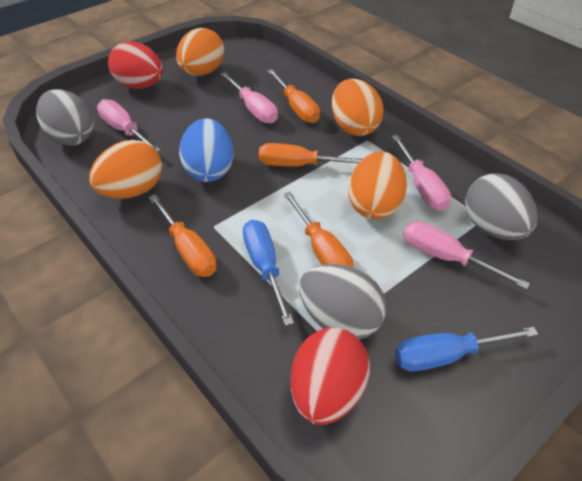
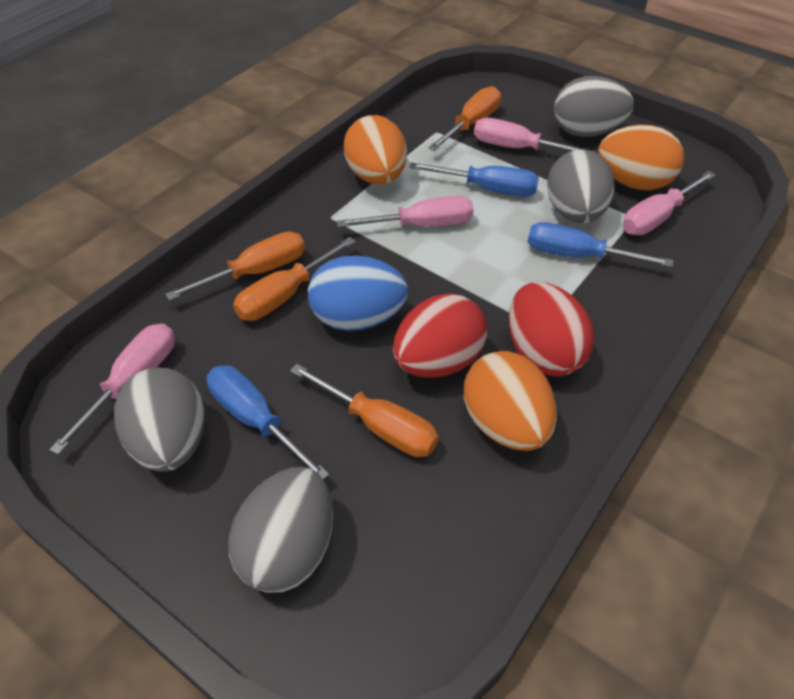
blue screwdriver: 2 -> 3
grey egg: 3 -> 4
orange egg: 4 -> 3

